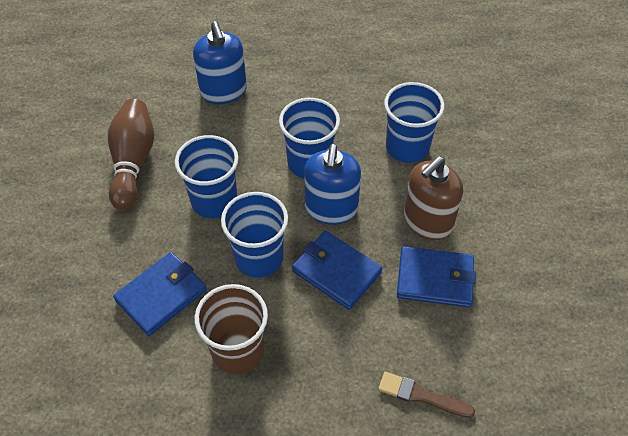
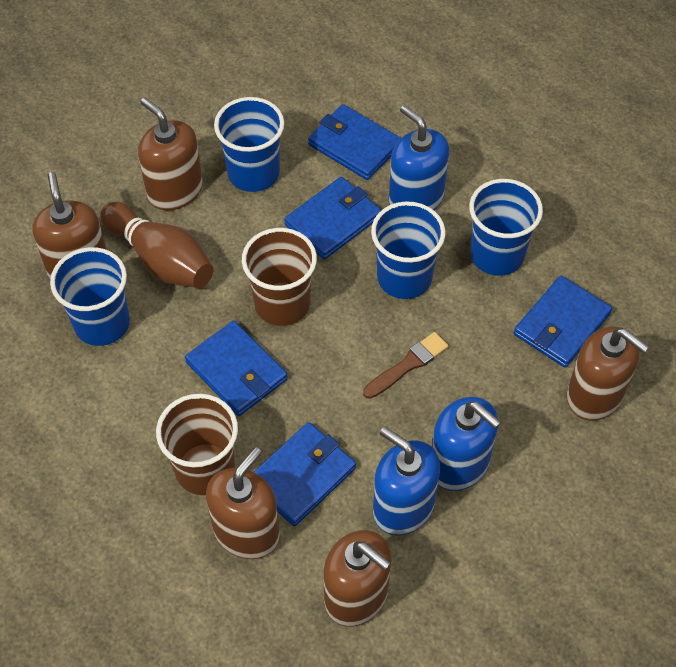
blue soap dispenser: 2 -> 3
blue wallet: 3 -> 5
brown cup: 1 -> 2
brown soap dispenser: 1 -> 5

